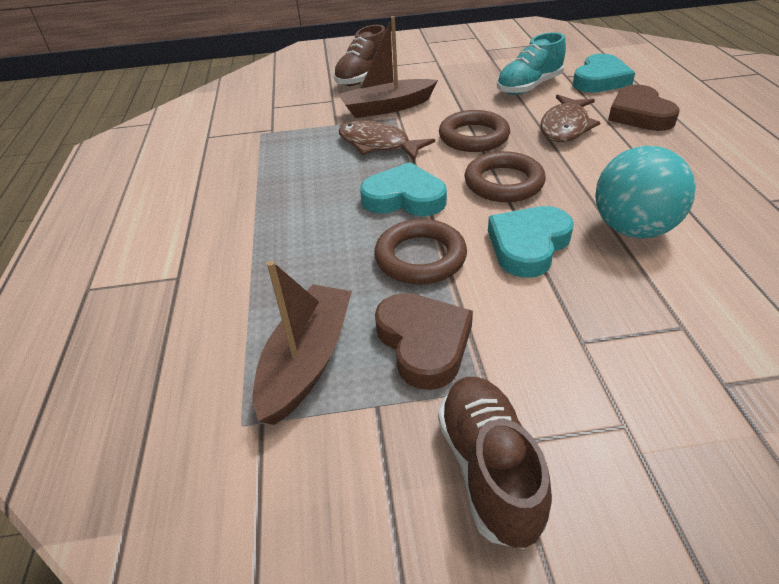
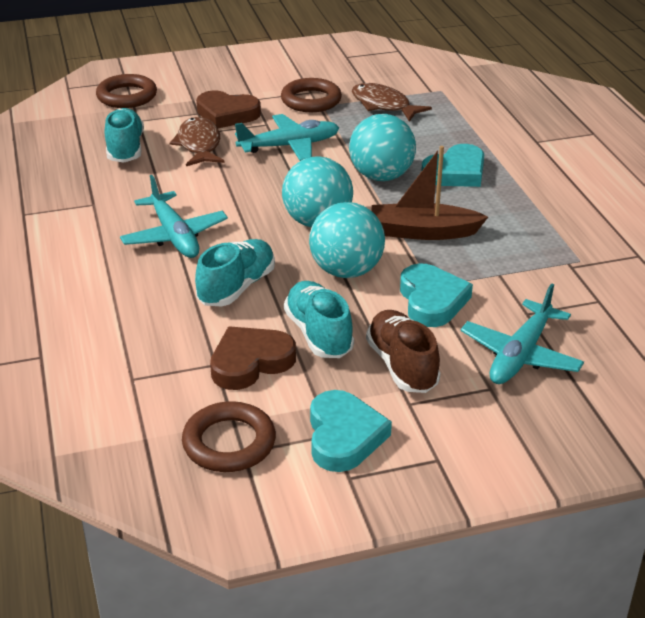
brown boat: 2 -> 1
brown shoe: 2 -> 1
turquoise ball: 1 -> 3
turquoise plane: 0 -> 3
turquoise shoe: 1 -> 3

